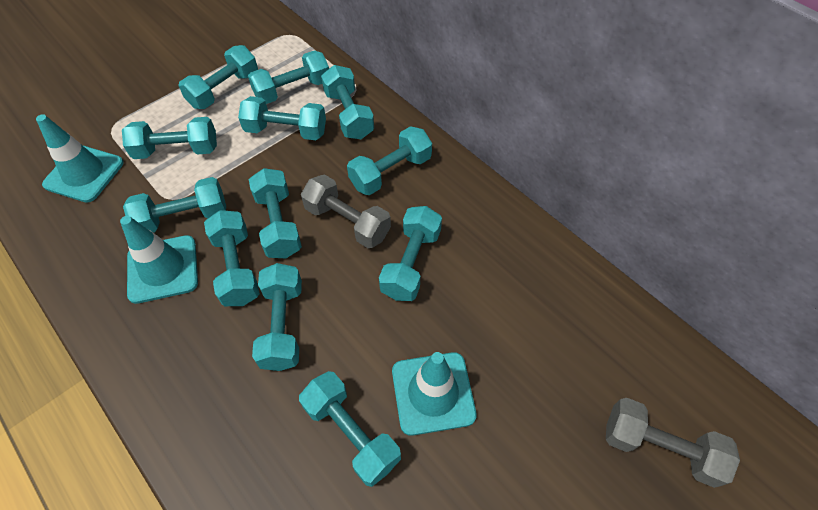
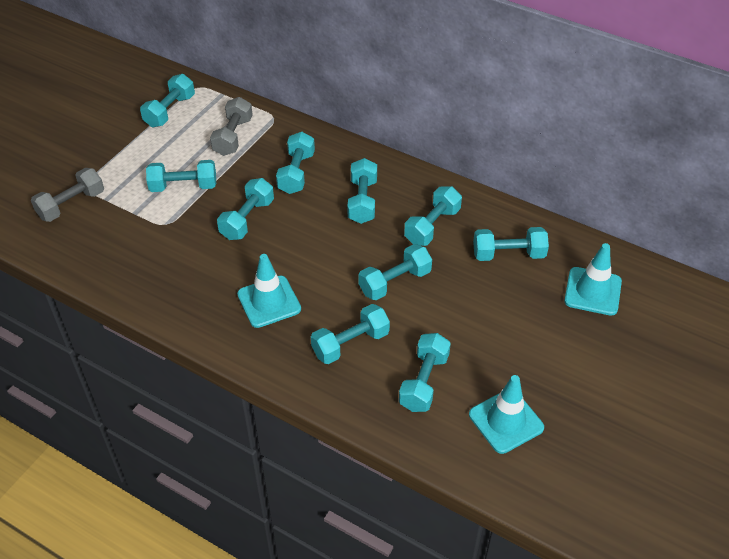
turquoise dumbbell: 12 -> 10

